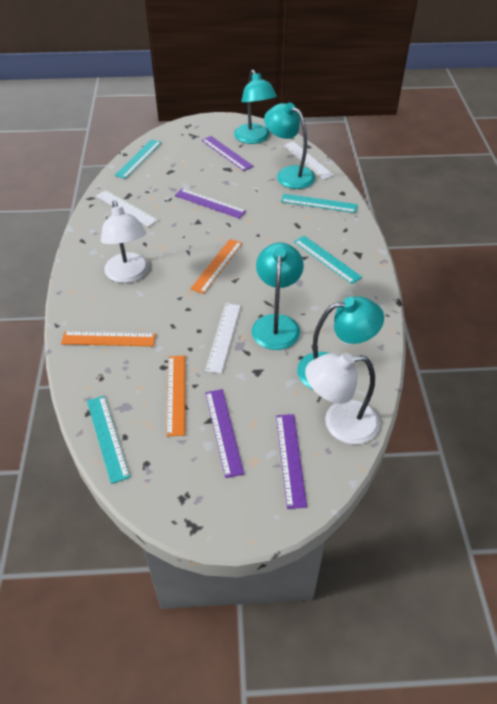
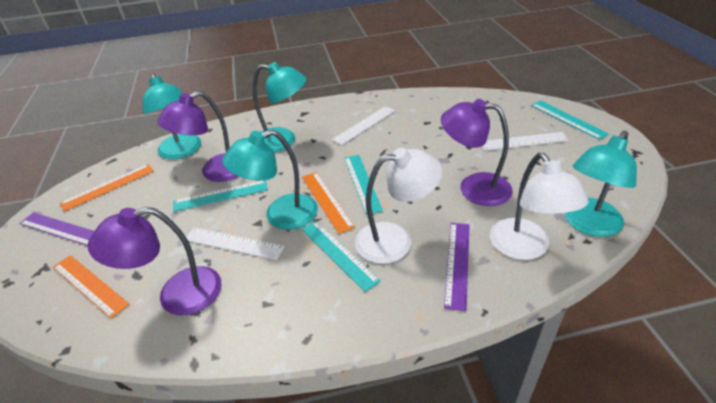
purple lamp: 0 -> 3
purple ruler: 4 -> 2

